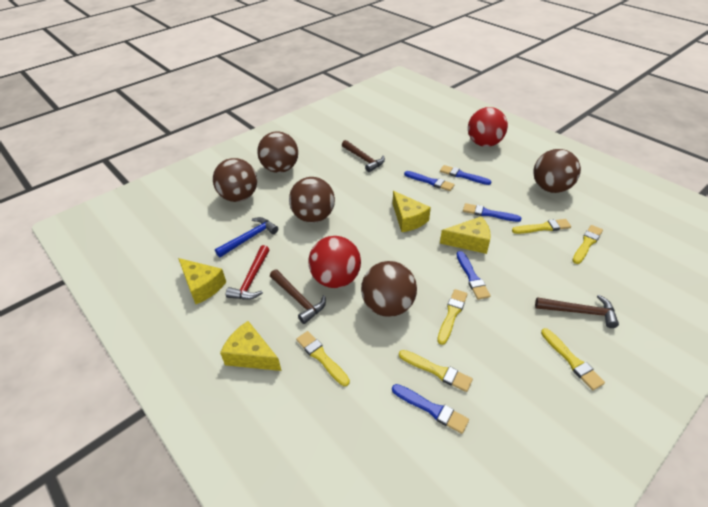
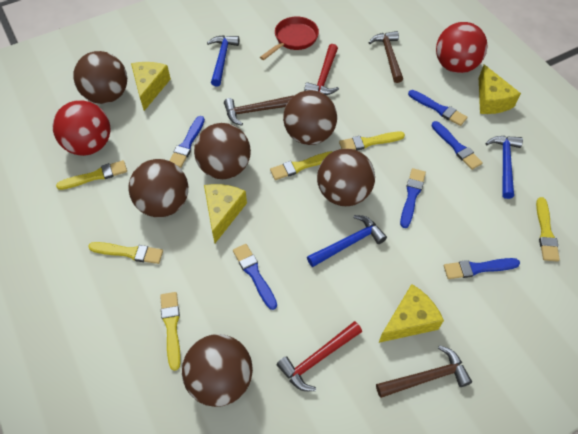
blue brush: 5 -> 6
blue hammer: 1 -> 3
brown ball: 5 -> 6
red hammer: 1 -> 2
red pan: 0 -> 1

